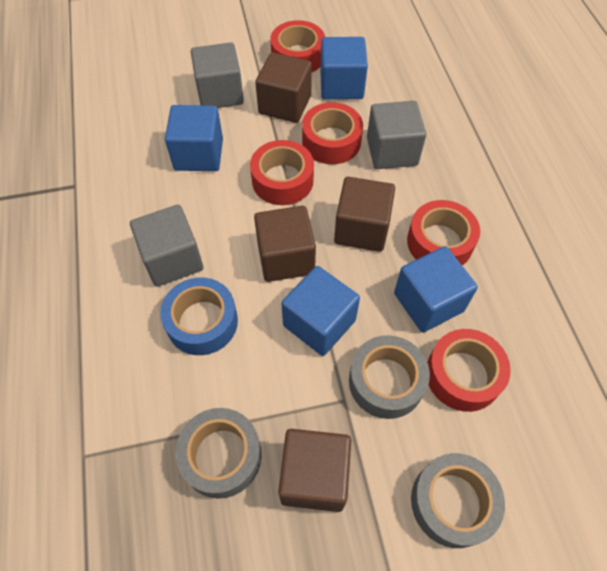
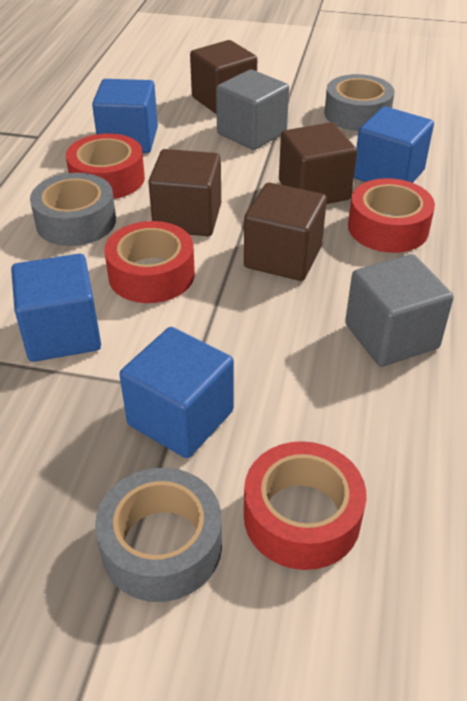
blue tape: 1 -> 0
grey cube: 3 -> 2
red tape: 5 -> 4

